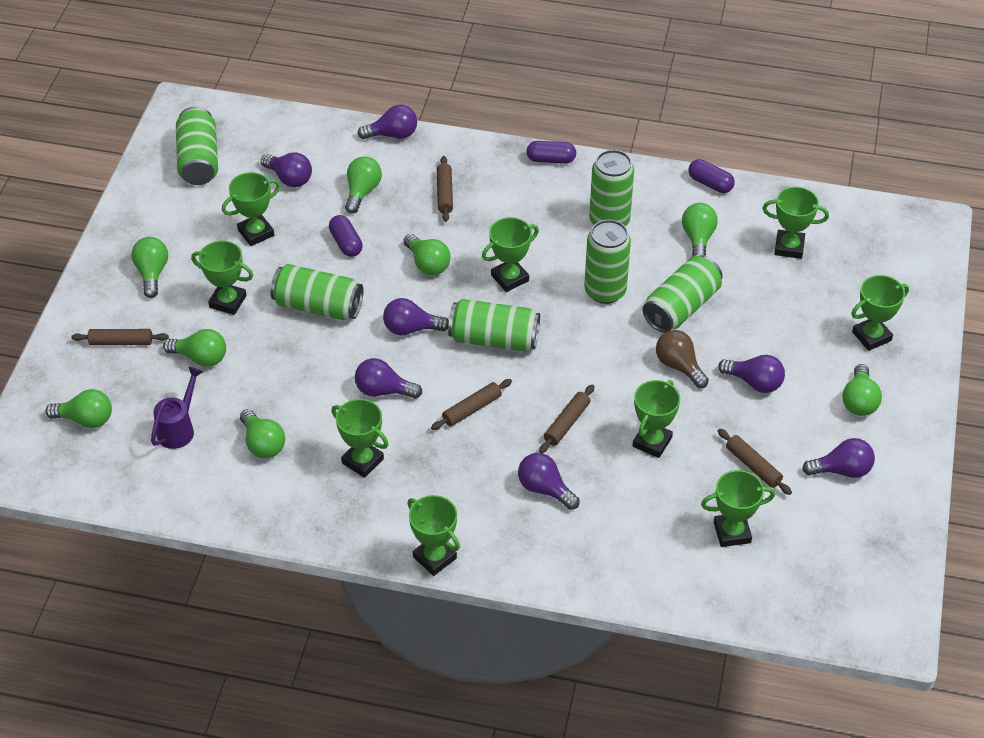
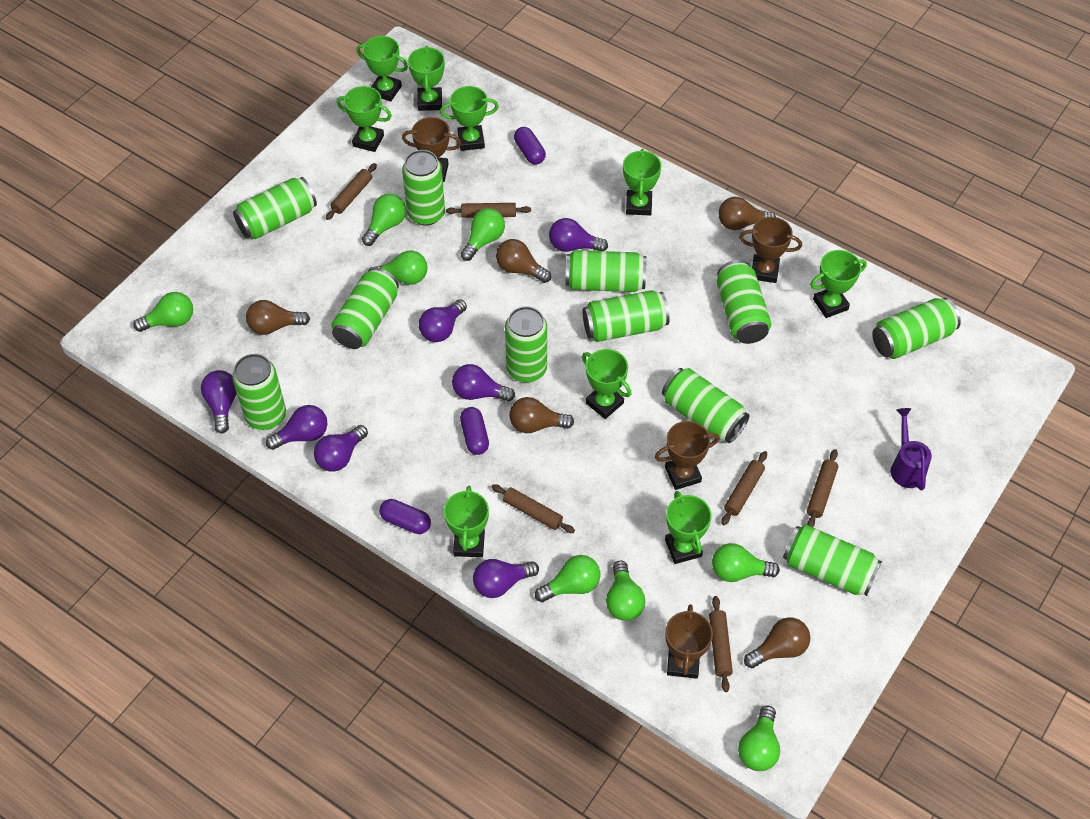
brown light bulb: 1 -> 5
brown rolling pin: 5 -> 6
brown trophy: 0 -> 4
green can: 6 -> 11

